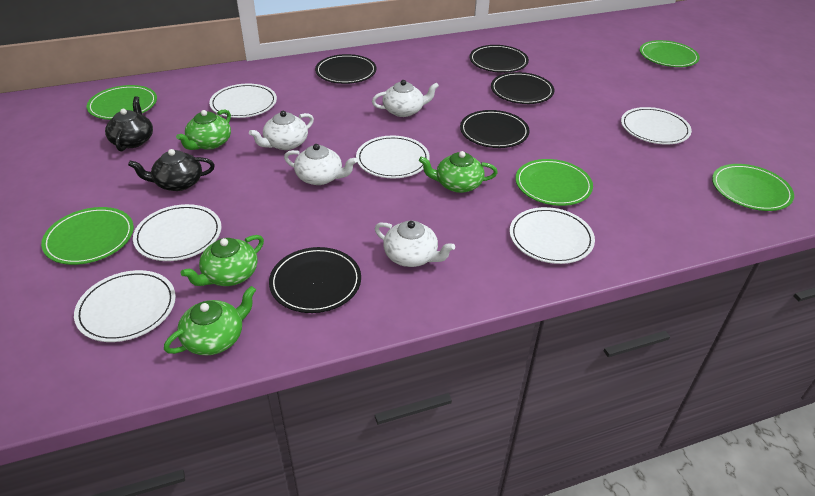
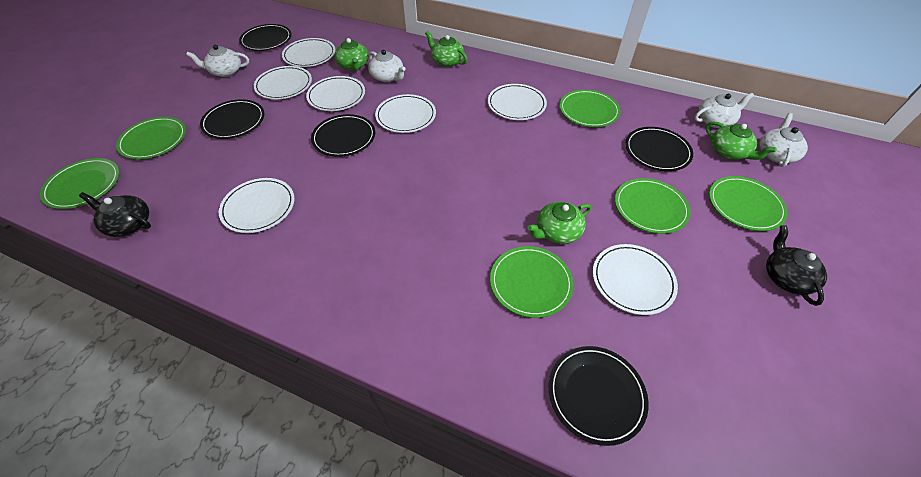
green plate: 5 -> 6
white plate: 6 -> 7

